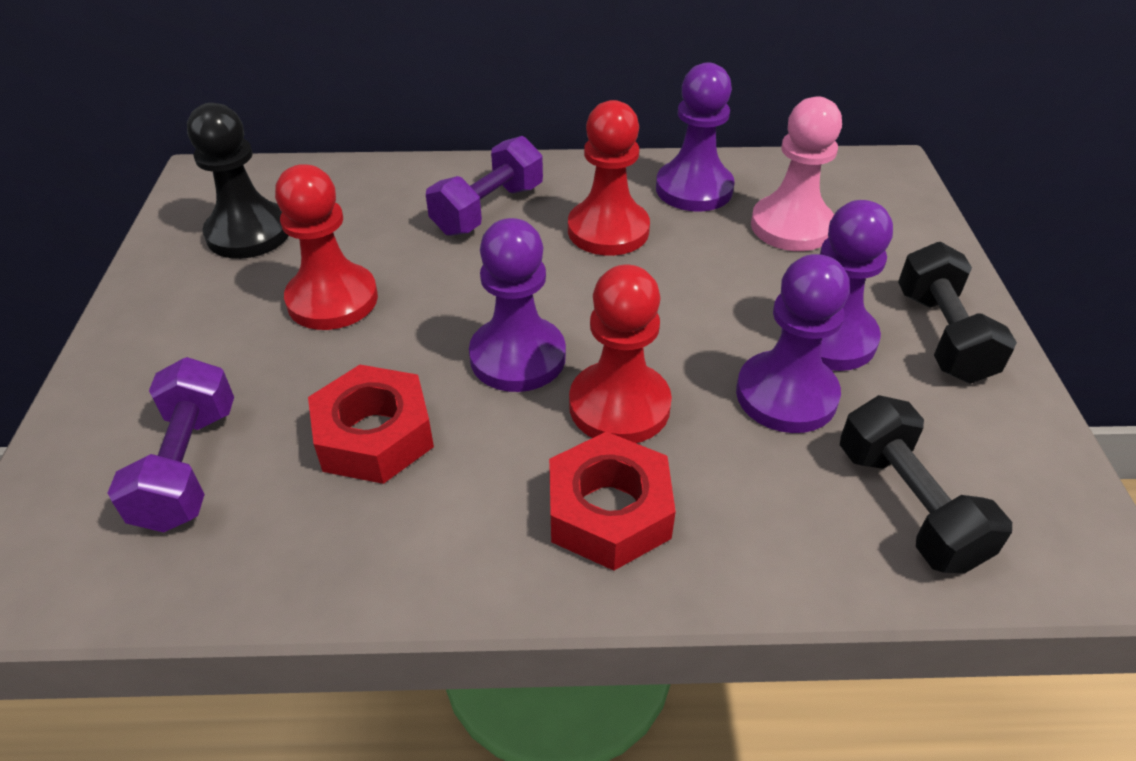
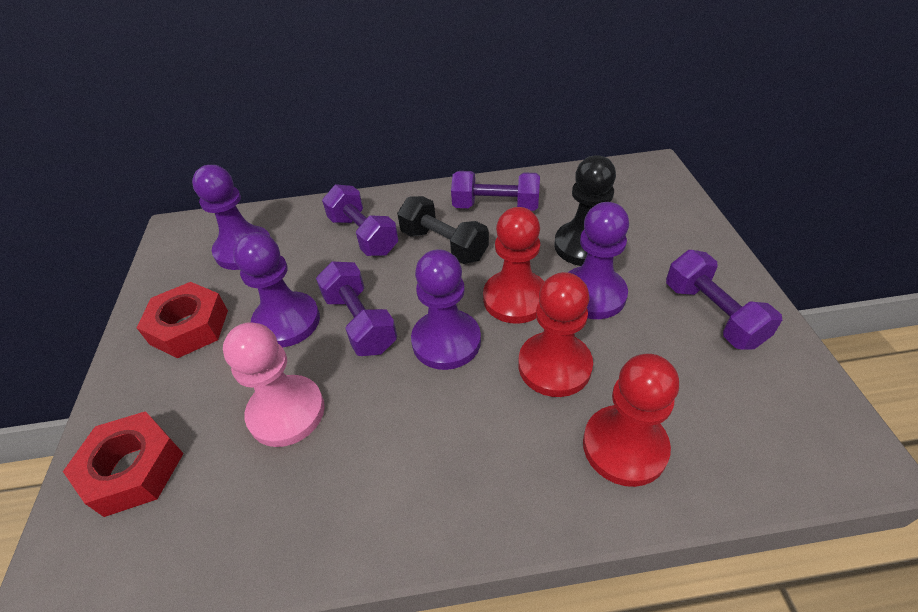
black dumbbell: 2 -> 1
purple dumbbell: 2 -> 4

